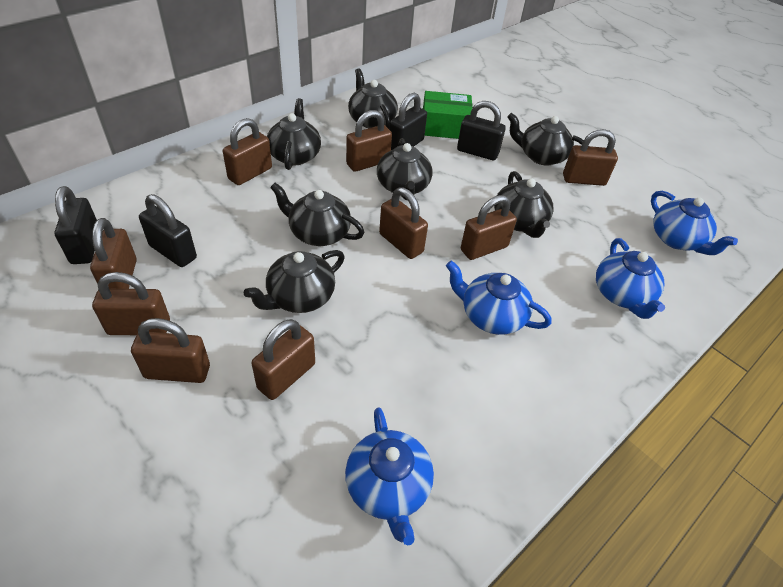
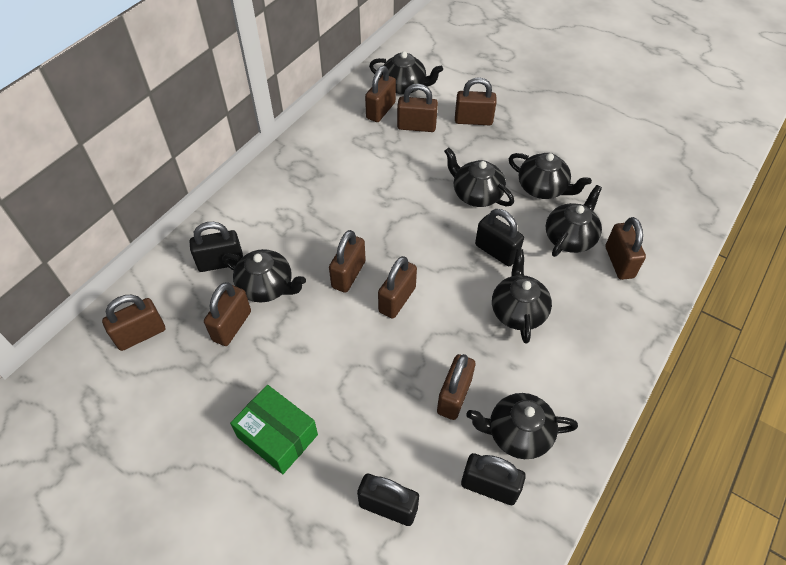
blue teapot: 4 -> 0

